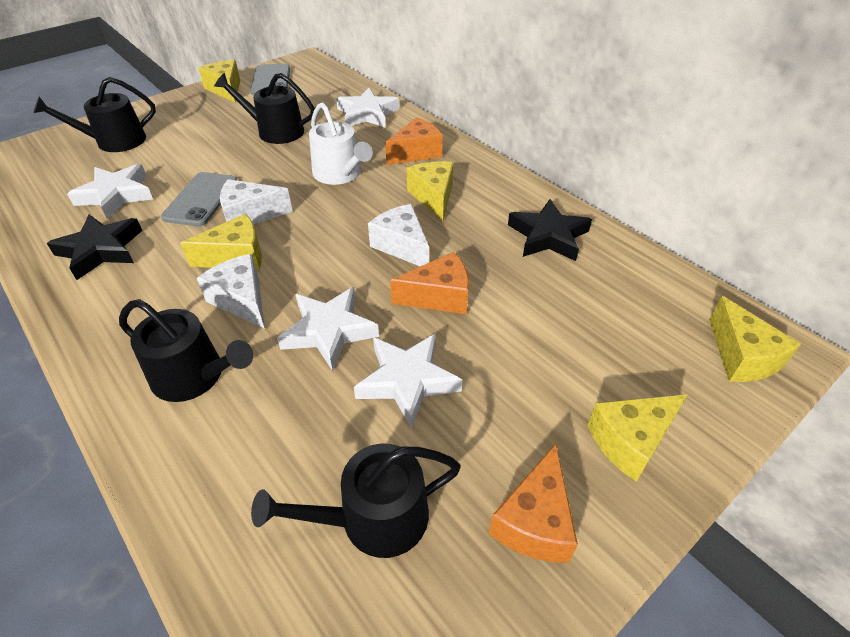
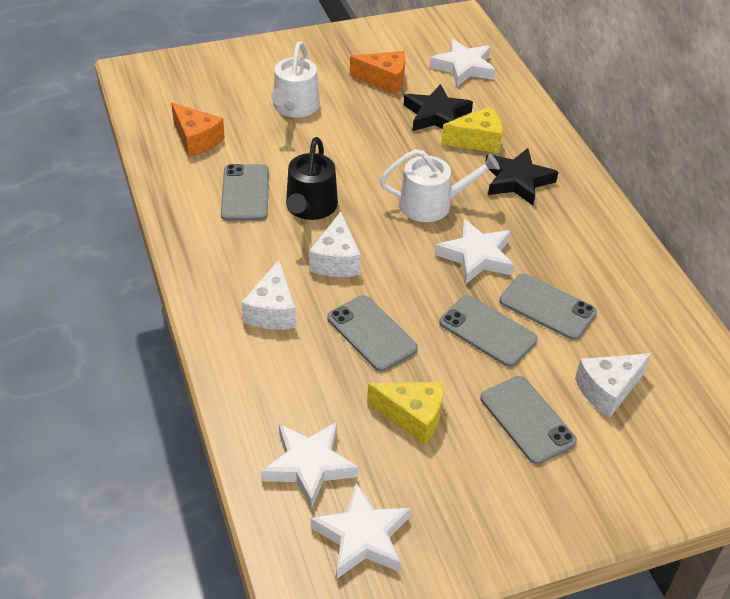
black watering can: 4 -> 1
grey phone: 2 -> 5
orange cheese: 3 -> 2
white watering can: 1 -> 2
yellow cheese: 5 -> 2

